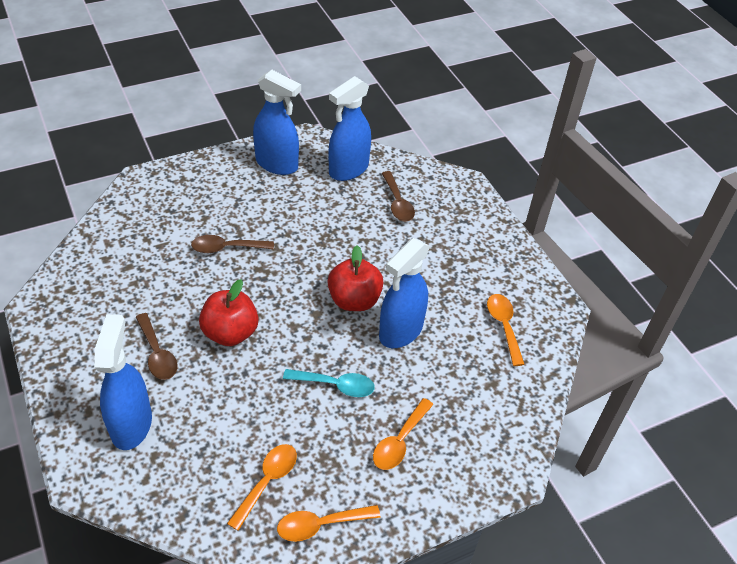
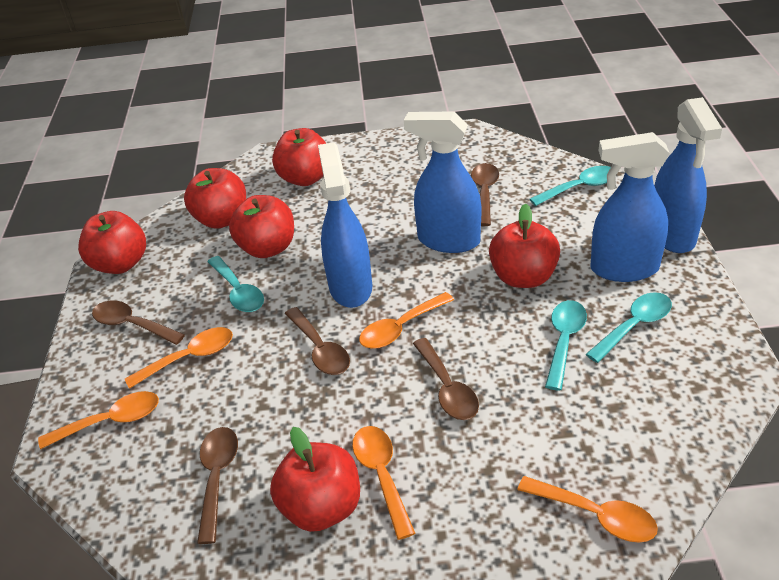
brown spoon: 3 -> 5
orange spoon: 4 -> 5
red apple: 2 -> 6
turquoise spoon: 1 -> 4

